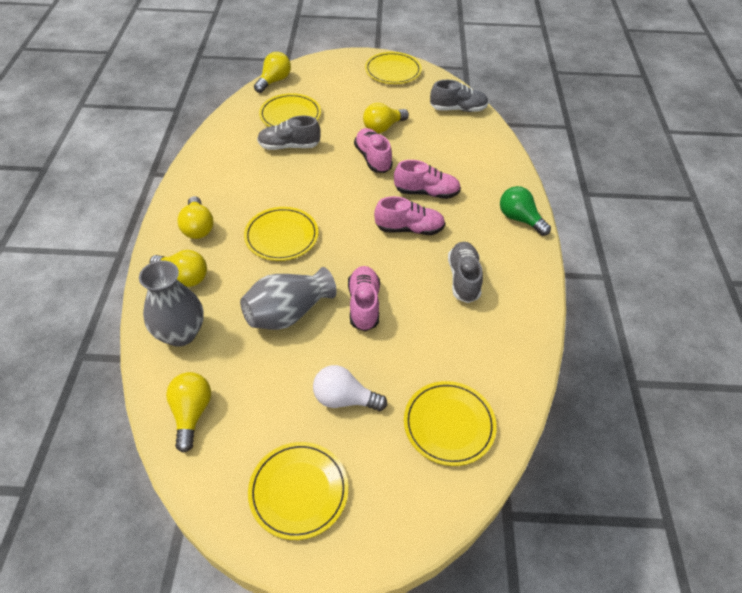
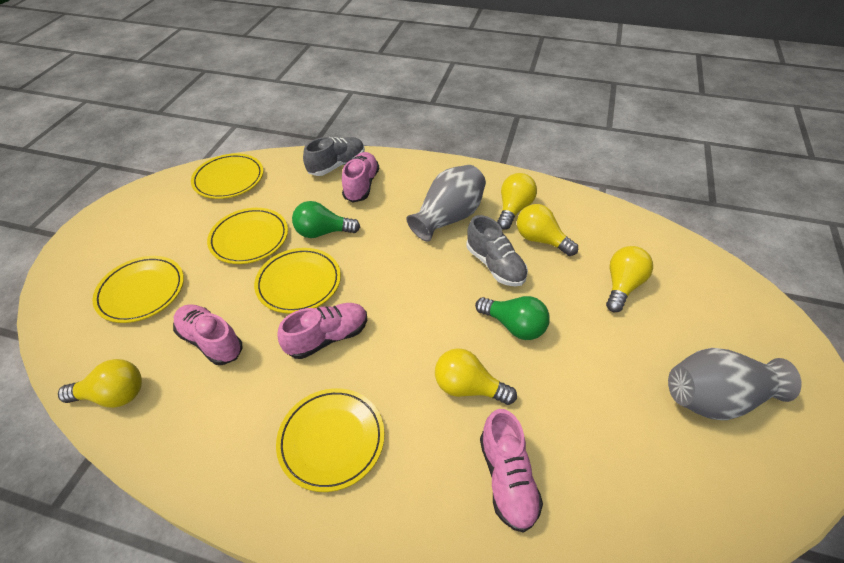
green light bulb: 1 -> 2
grey shoe: 3 -> 2
white light bulb: 1 -> 0

